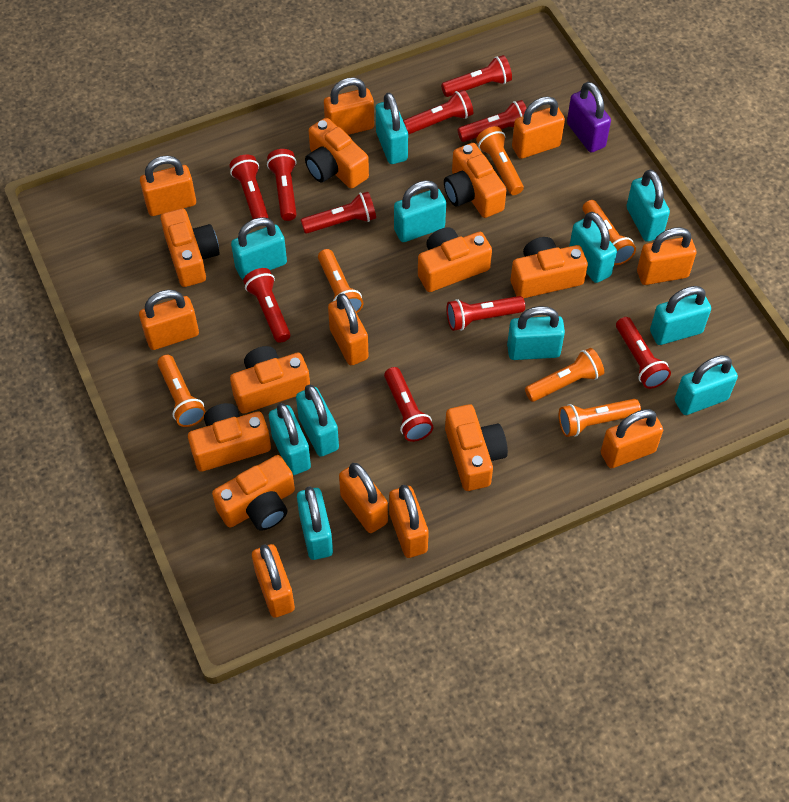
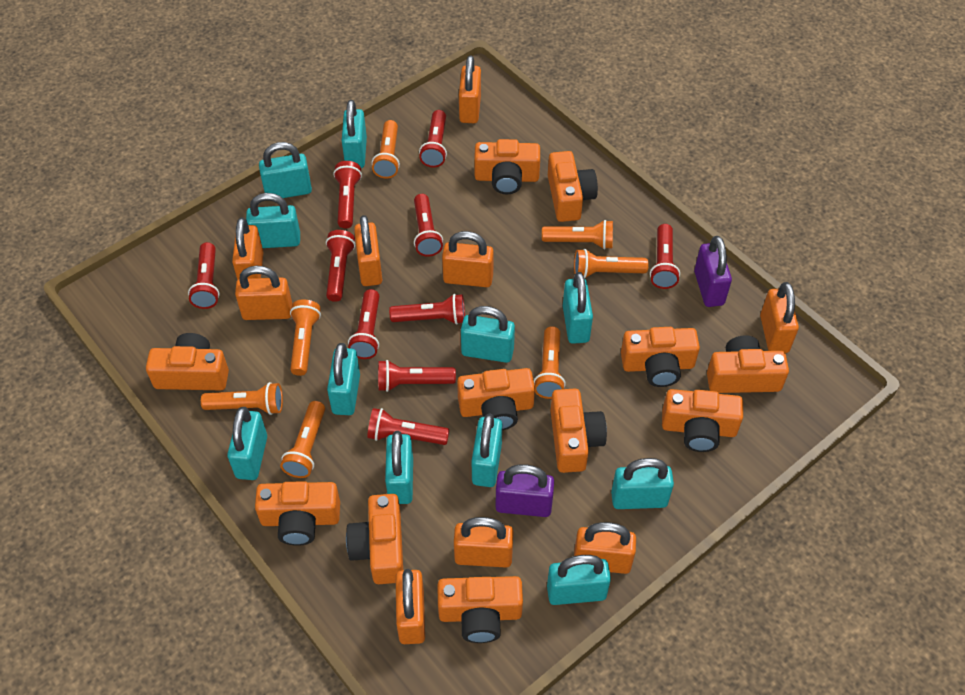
orange camera: 9 -> 11
orange flashlight: 6 -> 7
orange padlock: 10 -> 9
purple padlock: 1 -> 2

